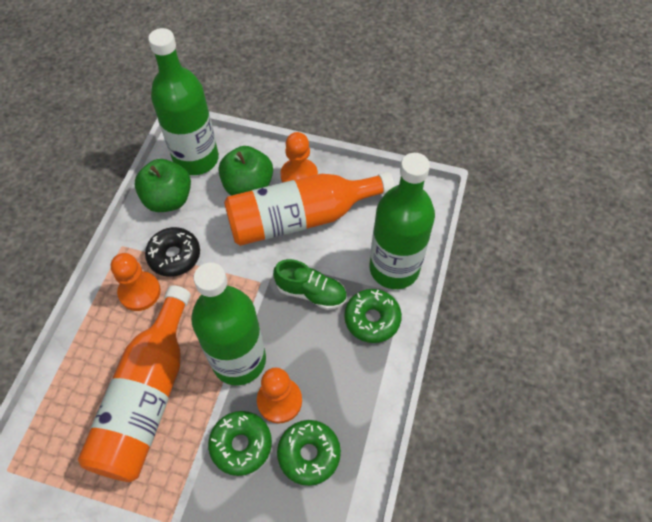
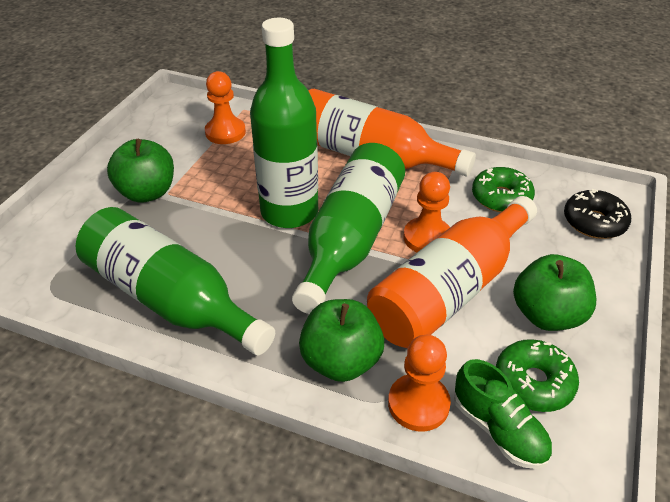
green apple: 2 -> 3
green donut: 3 -> 2

